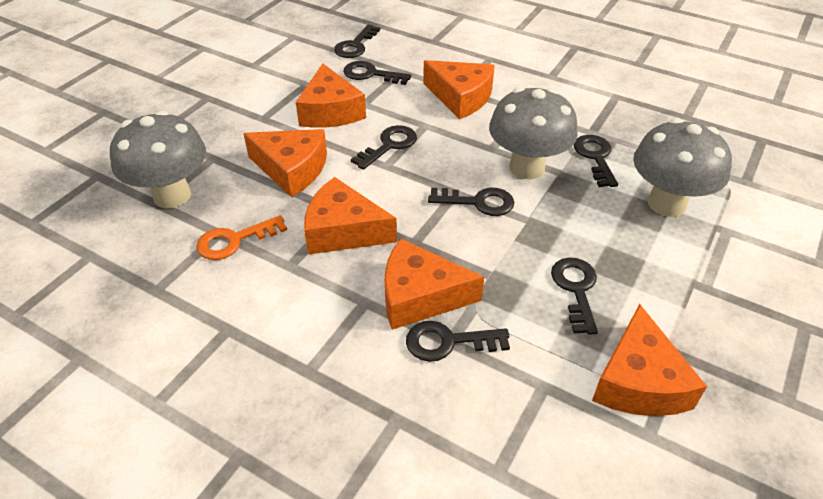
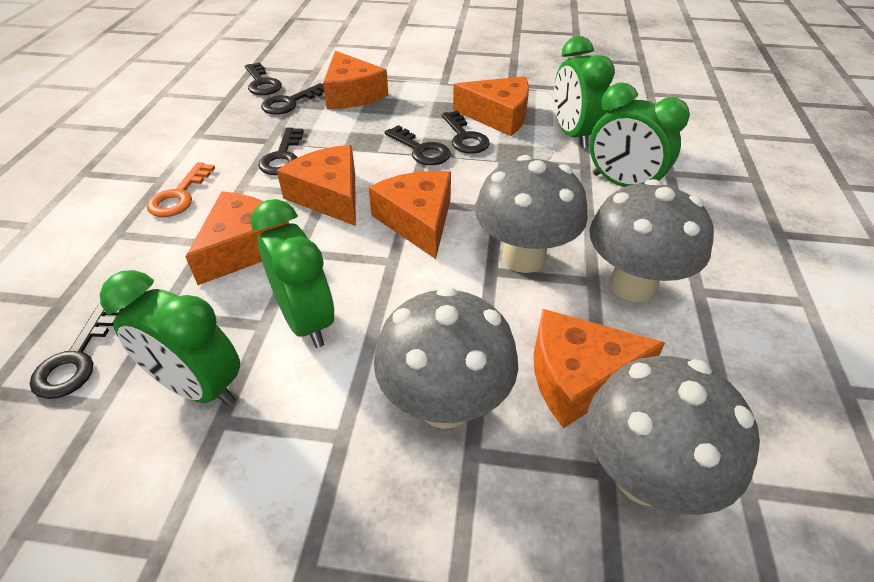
black key: 7 -> 6
green clock: 0 -> 4
grey mushroom: 3 -> 4

